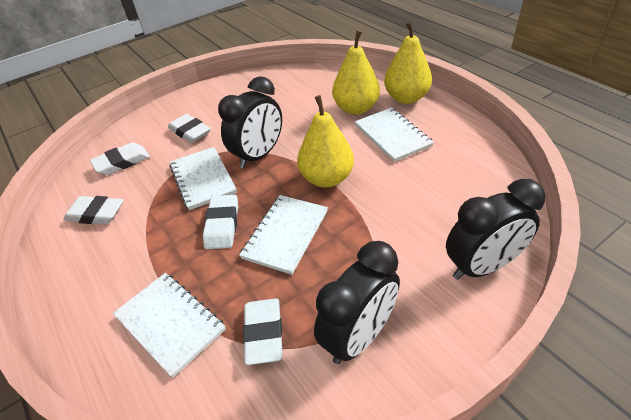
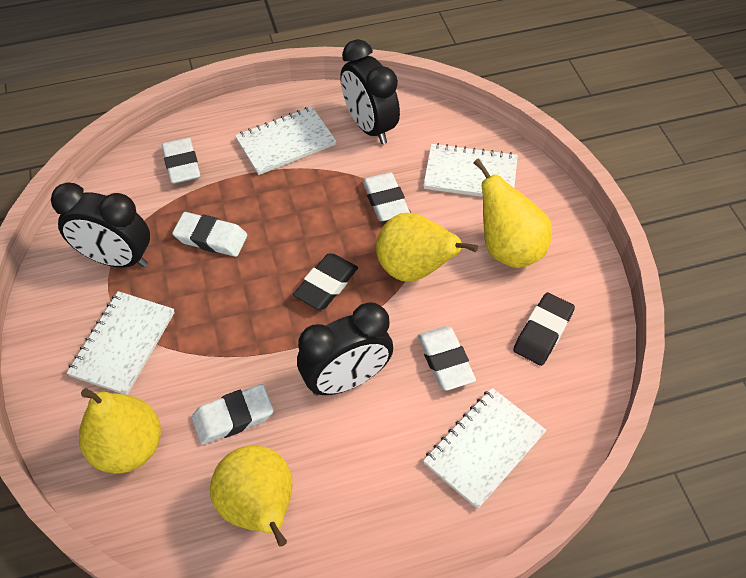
black eraser: 0 -> 2
yellow pear: 3 -> 4

